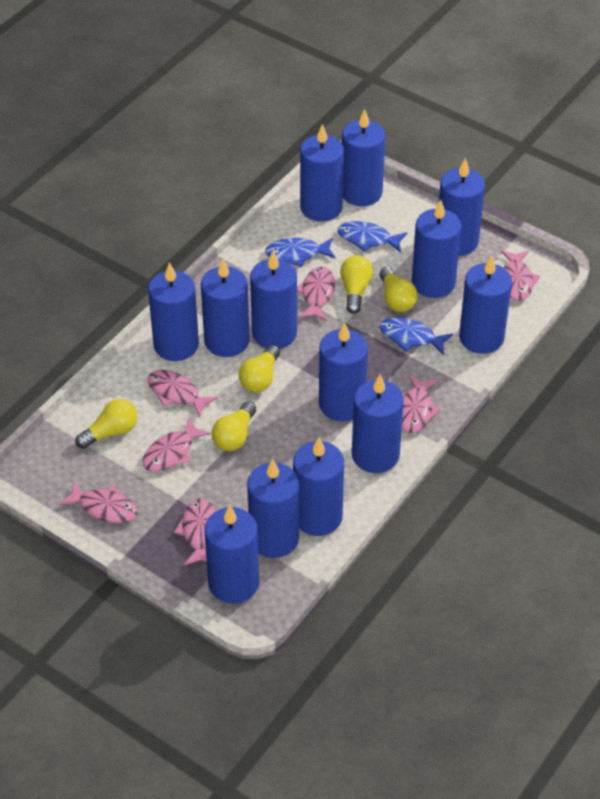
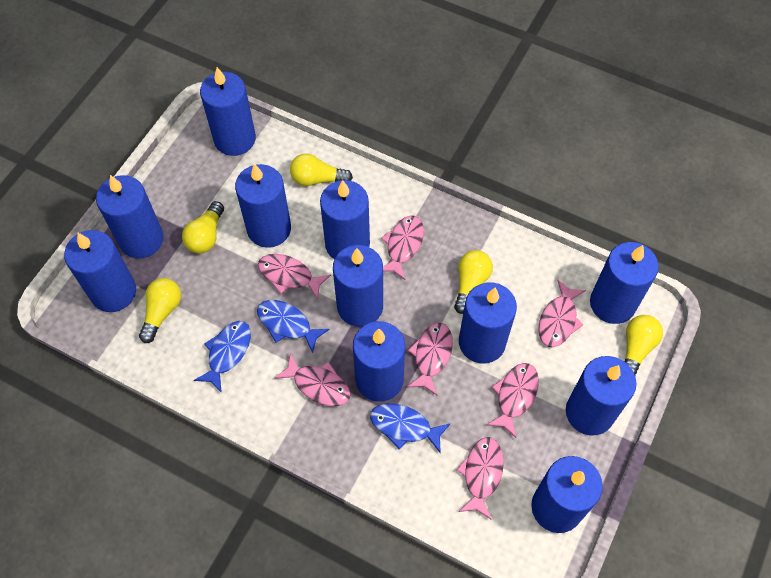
blue candle: 13 -> 11

